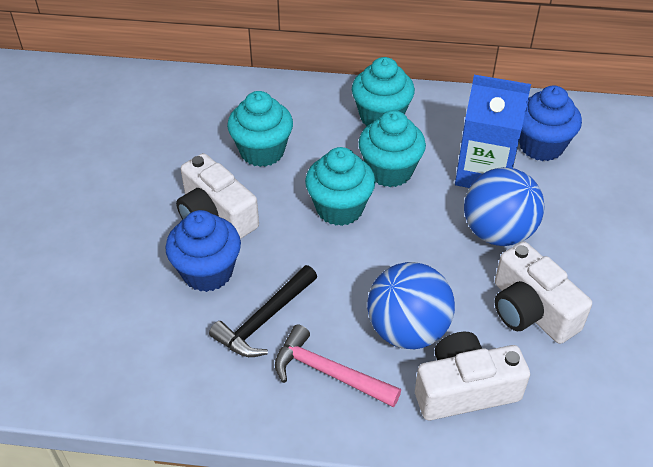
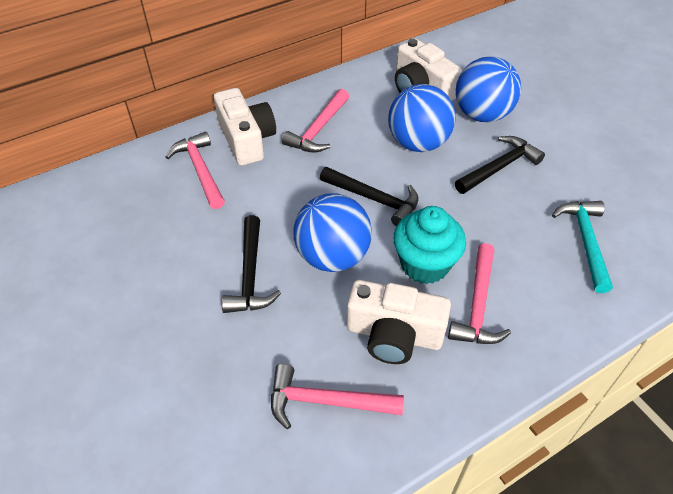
black hammer: 1 -> 3
blue ball: 2 -> 3
blue carton: 1 -> 0
blue cupcake: 2 -> 0
pink hammer: 1 -> 4
turquoise cupcake: 4 -> 1
turquoise hammer: 0 -> 1

